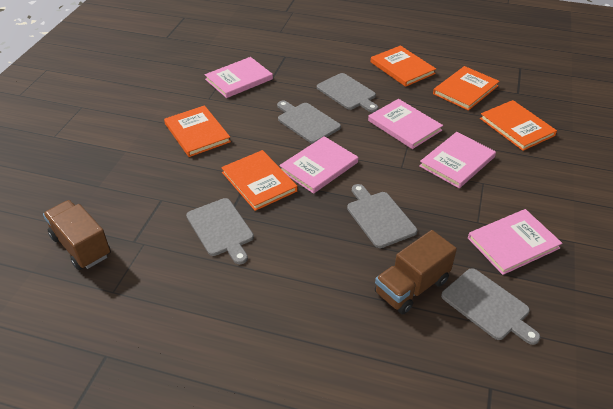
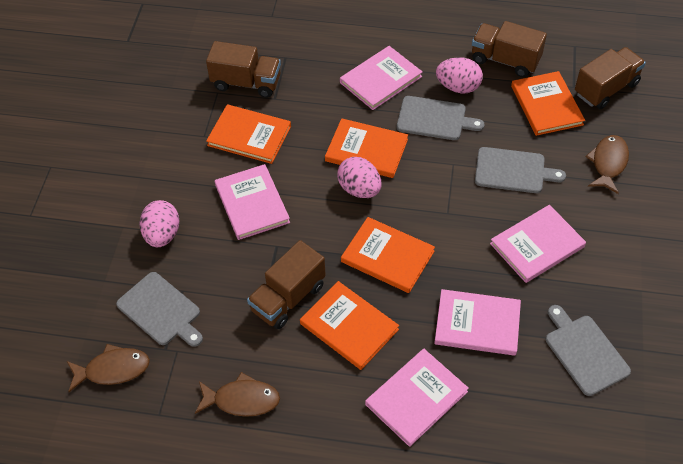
brown fish: 0 -> 3
brown truck: 2 -> 4
grey cutting board: 5 -> 4
pink egg: 0 -> 3

